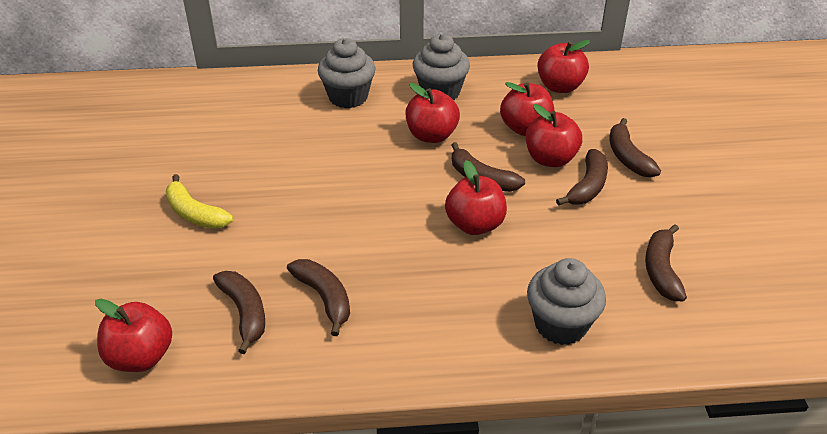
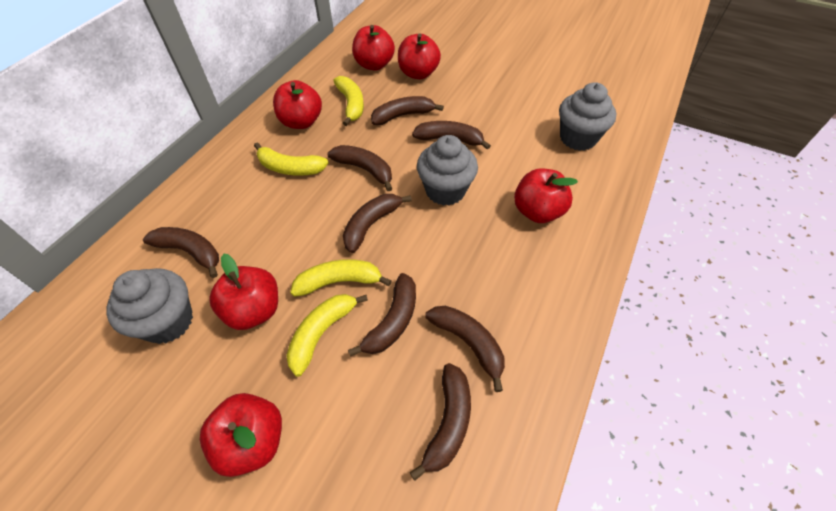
brown banana: 6 -> 8
yellow banana: 1 -> 4

